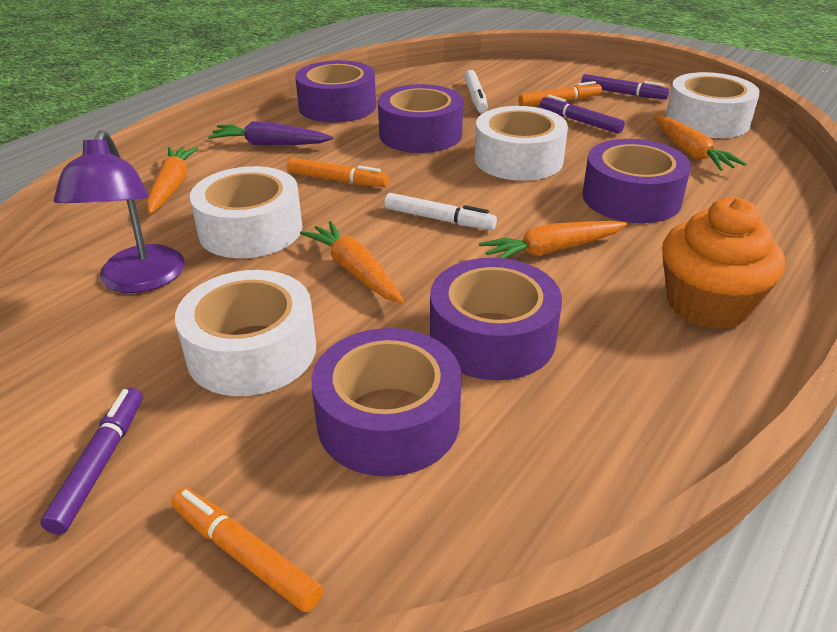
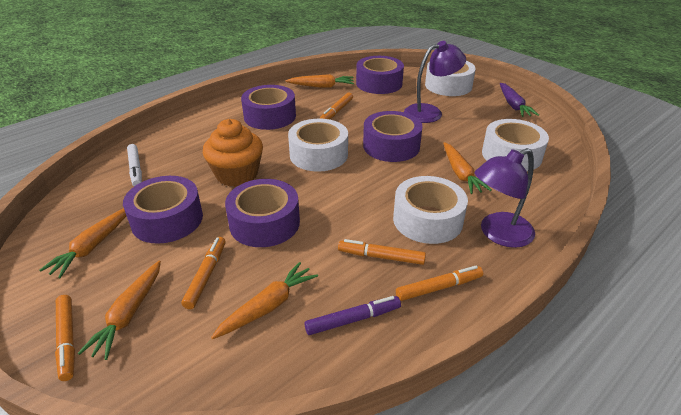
orange carrot: 4 -> 5
orange marker: 3 -> 5
purple lamp: 1 -> 2
purple marker: 3 -> 1
white marker: 2 -> 1

